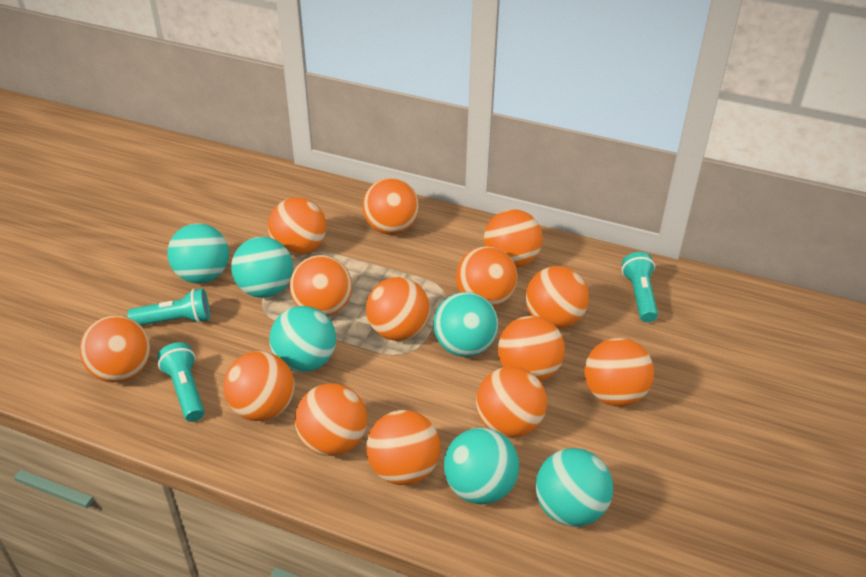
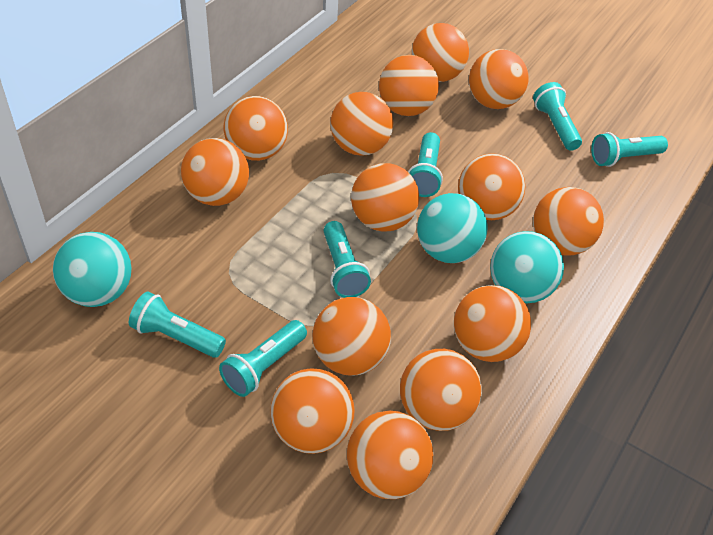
turquoise ball: 6 -> 3
turquoise flashlight: 3 -> 6

